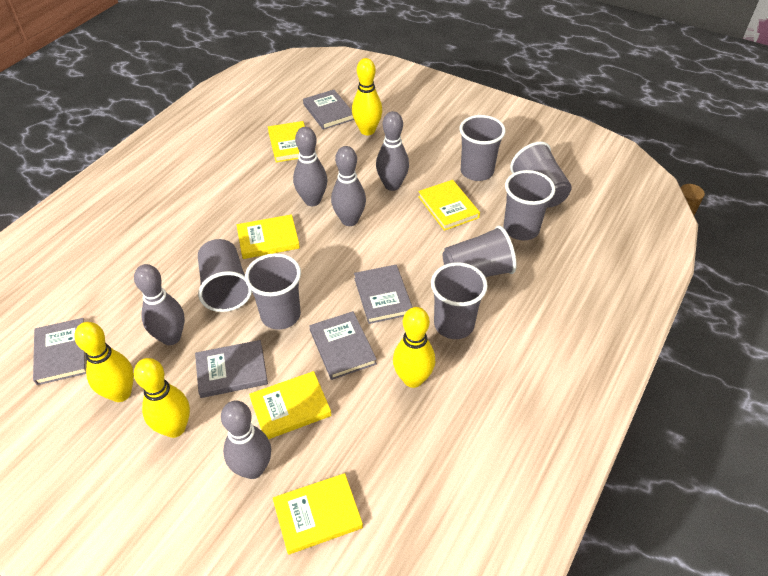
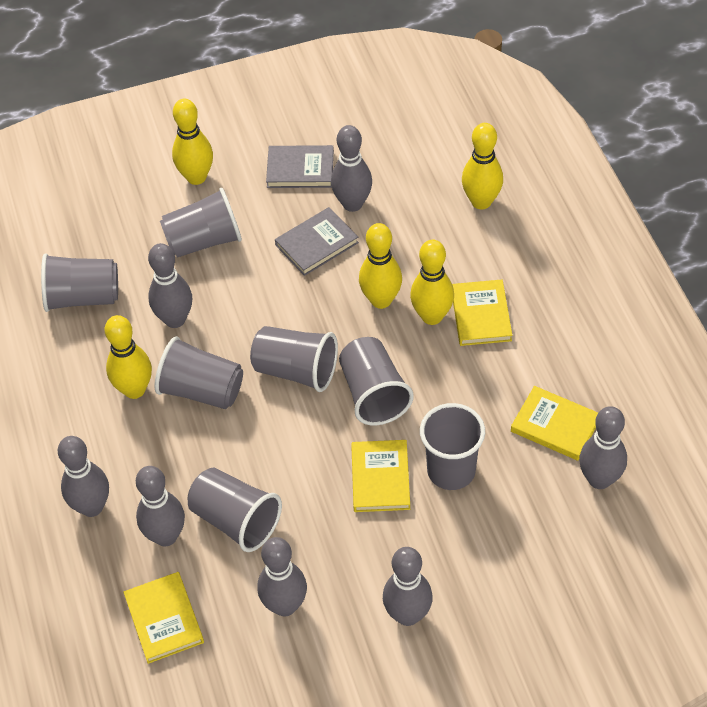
grey book: 5 -> 2
grey bowling pin: 5 -> 7
yellow book: 5 -> 4
yellow bowling pin: 4 -> 5

